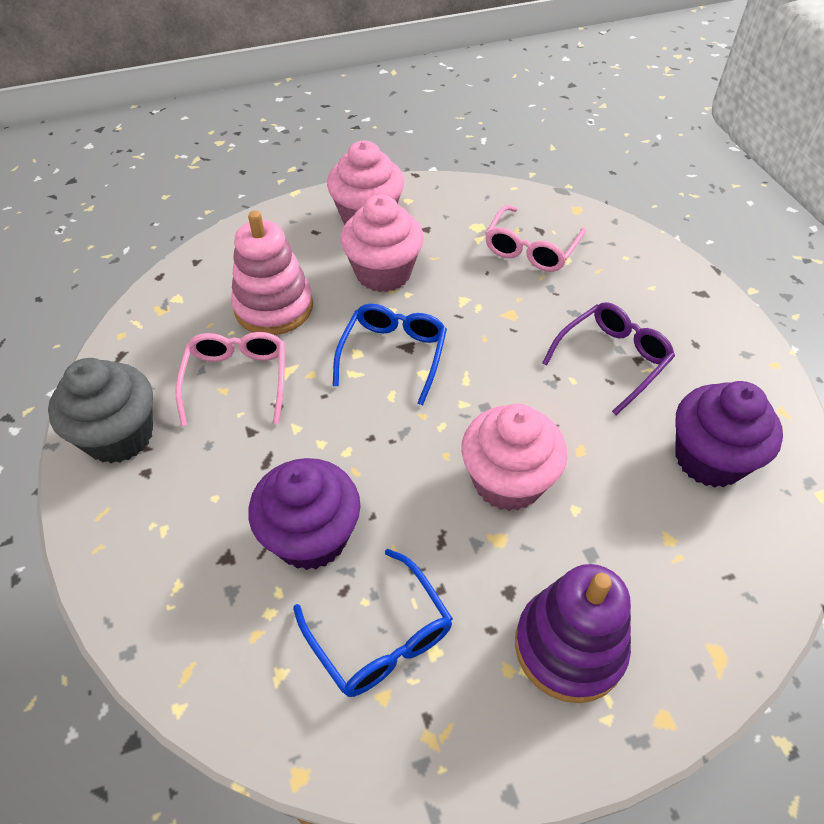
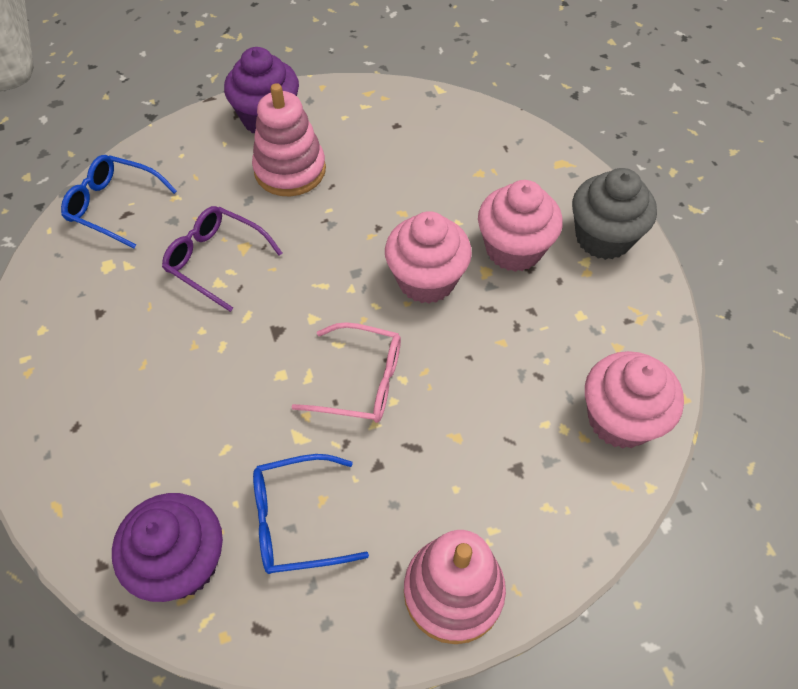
pink glasses: 2 -> 1
pink stacking toy: 1 -> 2
purple stacking toy: 1 -> 0

